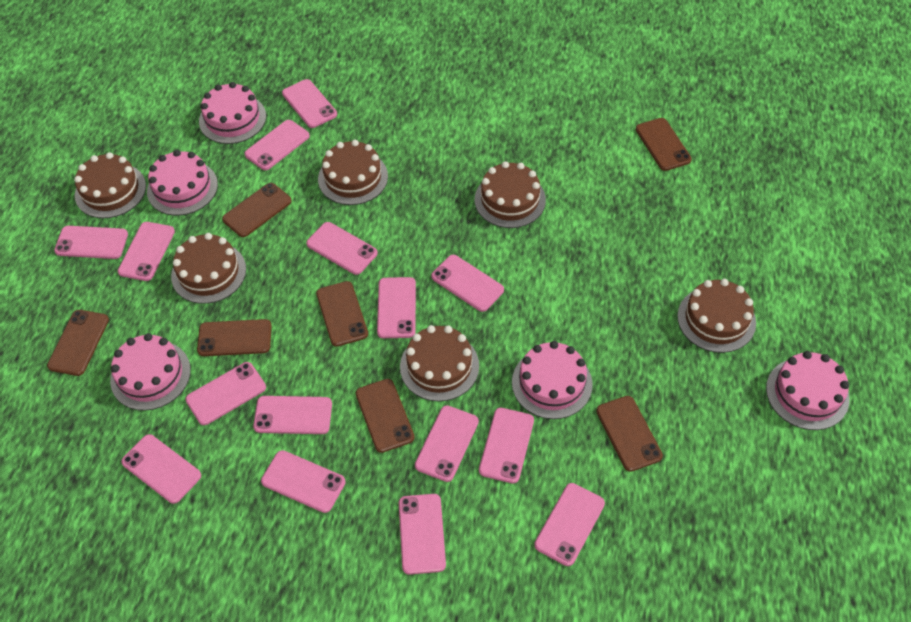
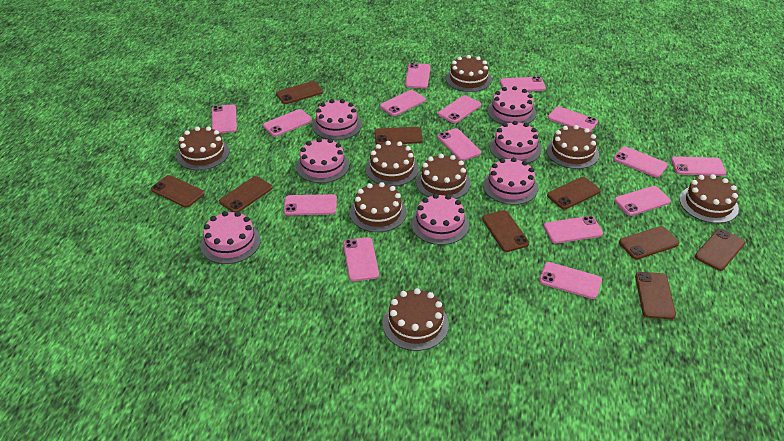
brown cake: 6 -> 8
brown phone: 7 -> 9
pink cake: 5 -> 7

